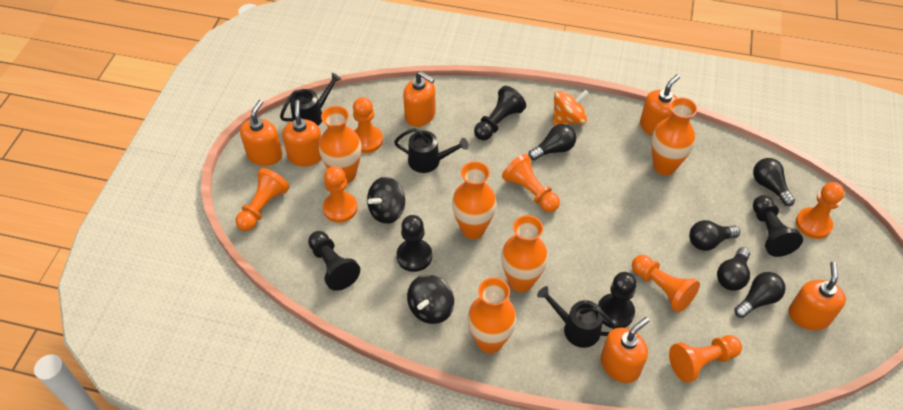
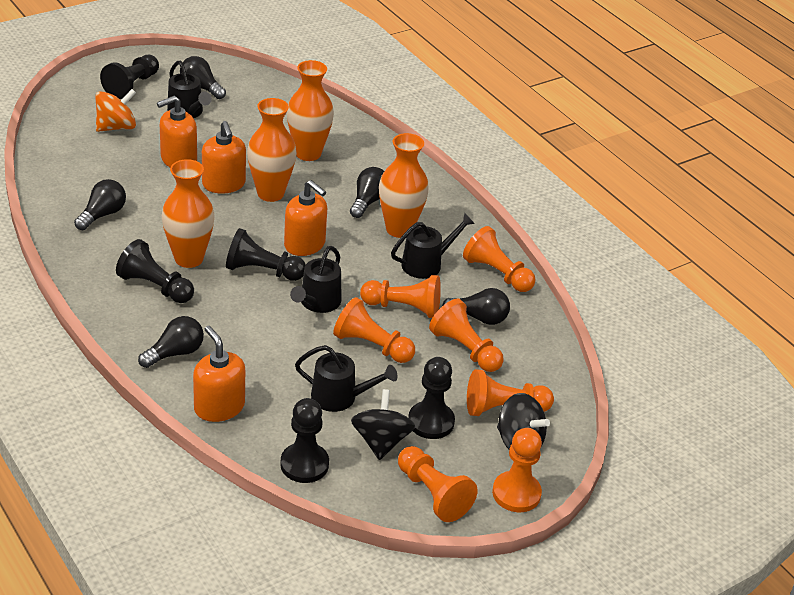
black watering can: 3 -> 4
orange soap dispenser: 6 -> 4
orange vase: 5 -> 4

